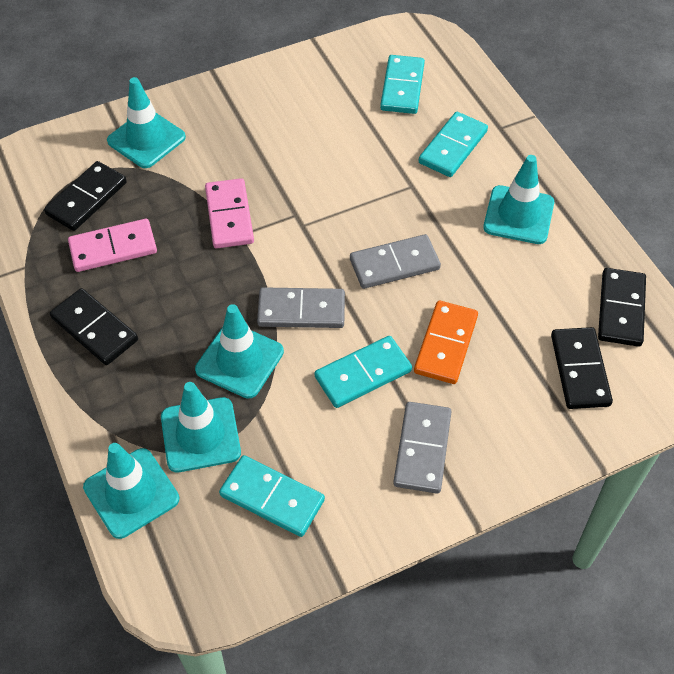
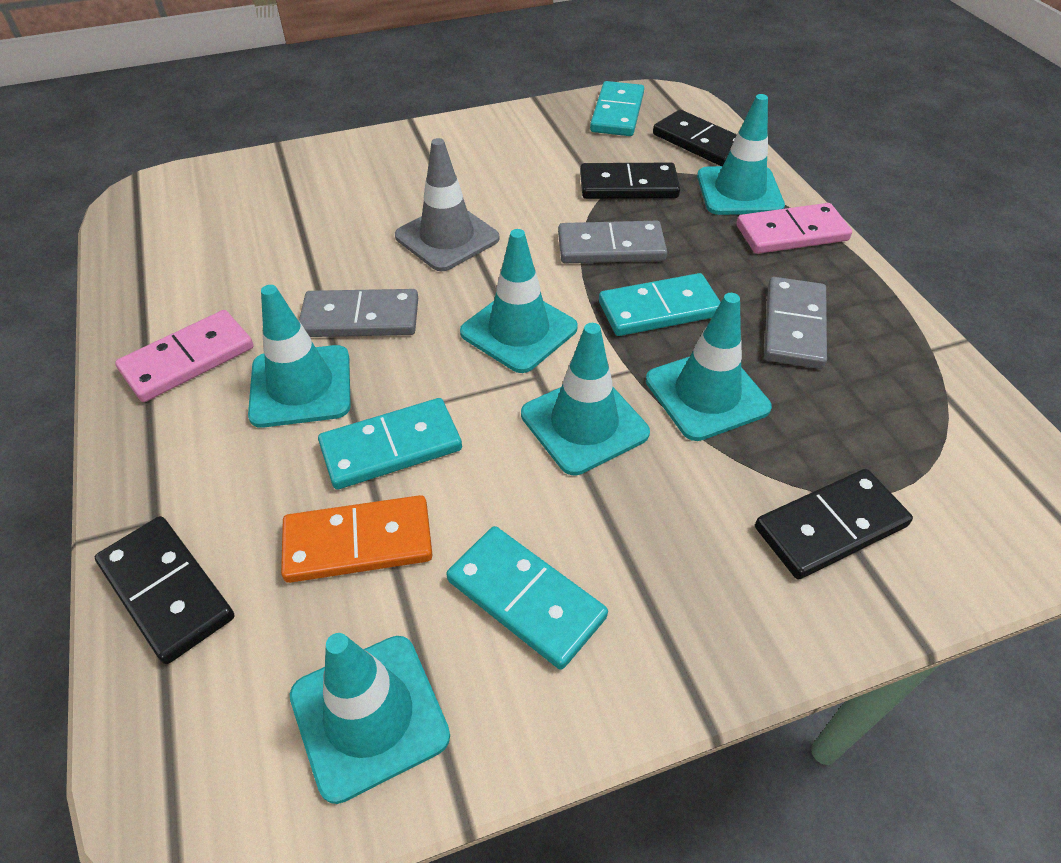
grey traffic cone: 0 -> 1
turquoise traffic cone: 5 -> 6

